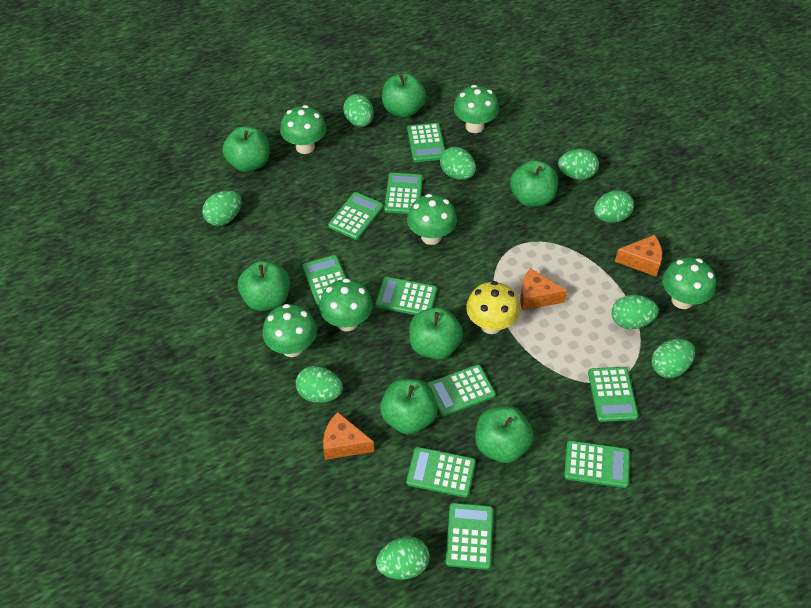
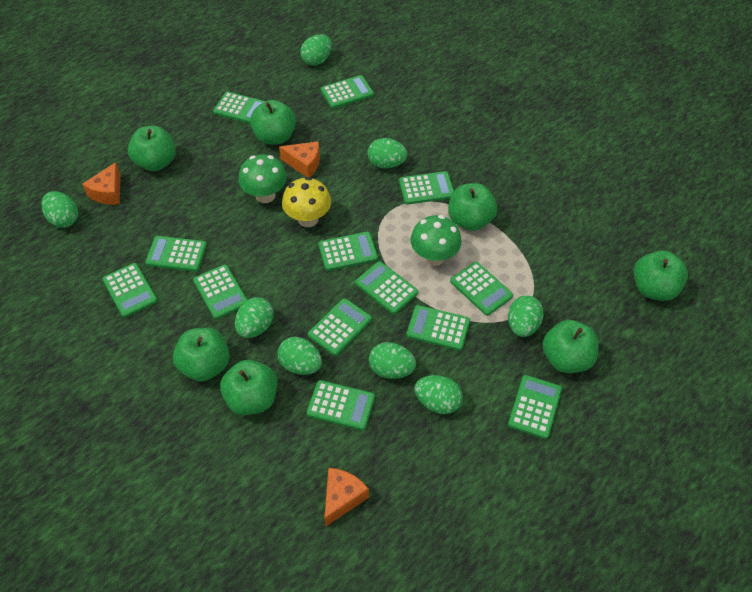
green calculator: 10 -> 13
green egg: 9 -> 8
green mushroom: 6 -> 2

